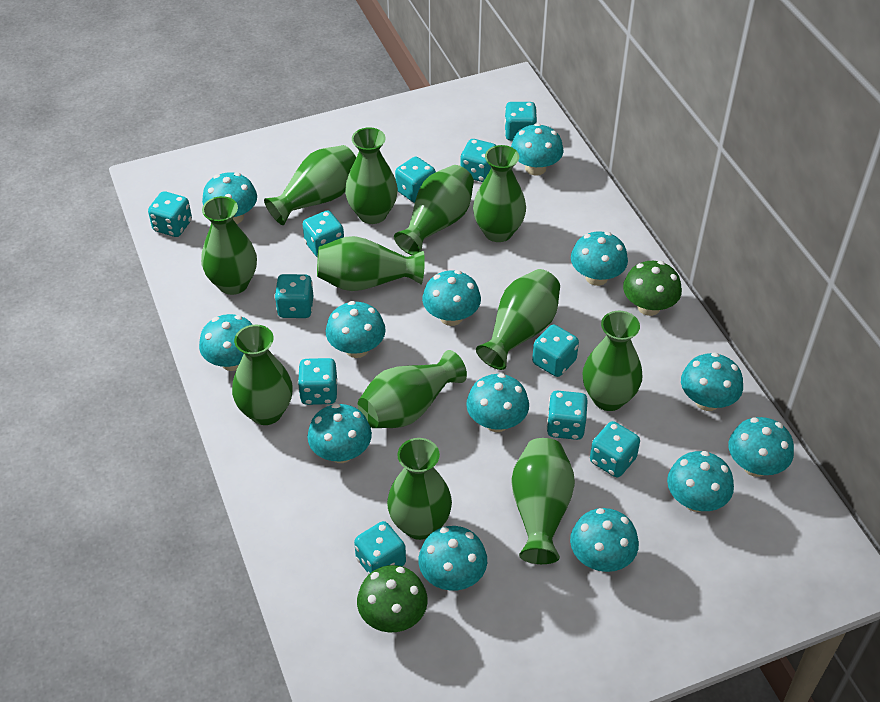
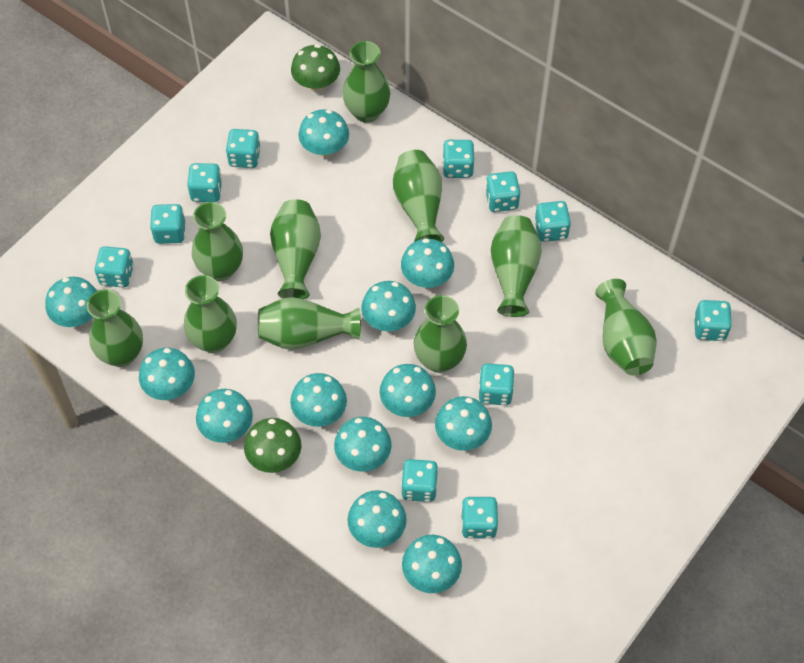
green vase: 12 -> 10
turquoise mushroom: 13 -> 12

